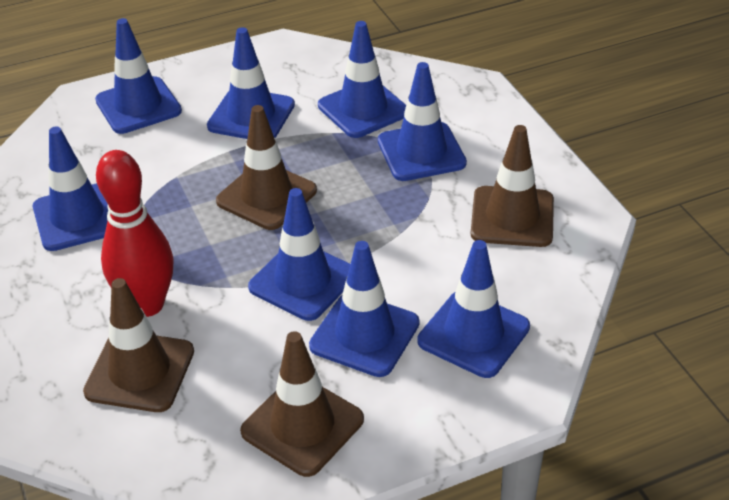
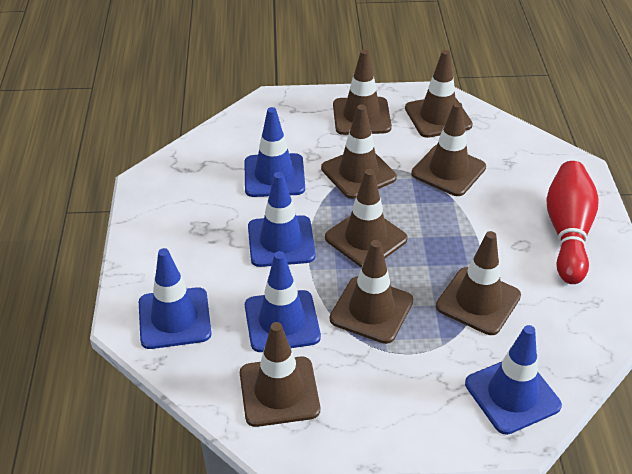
blue traffic cone: 8 -> 5
brown traffic cone: 4 -> 8

